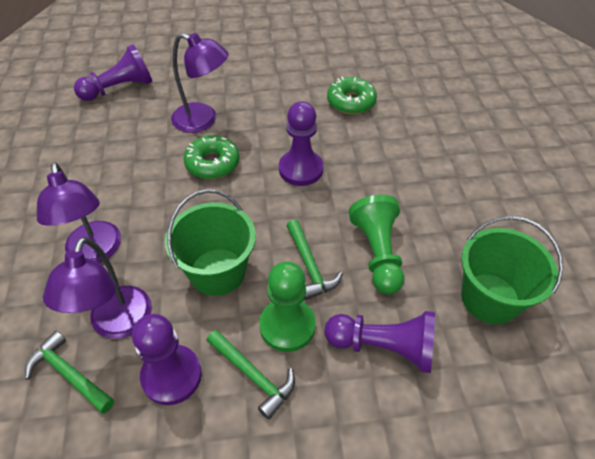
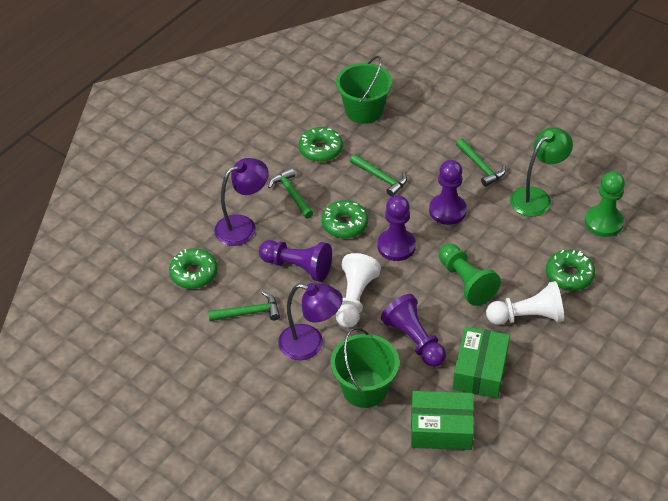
green box: 0 -> 2
green donut: 2 -> 4
green hammer: 3 -> 4
green lamp: 0 -> 1
purple lamp: 3 -> 2
white pawn: 0 -> 2

